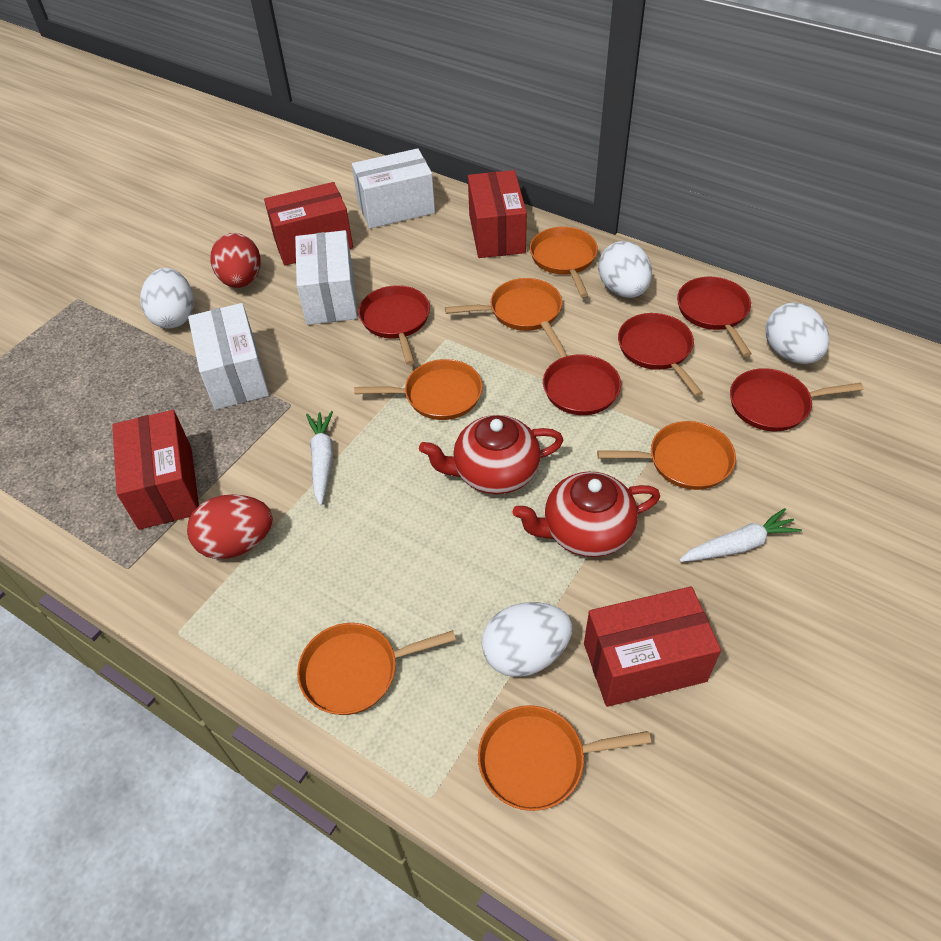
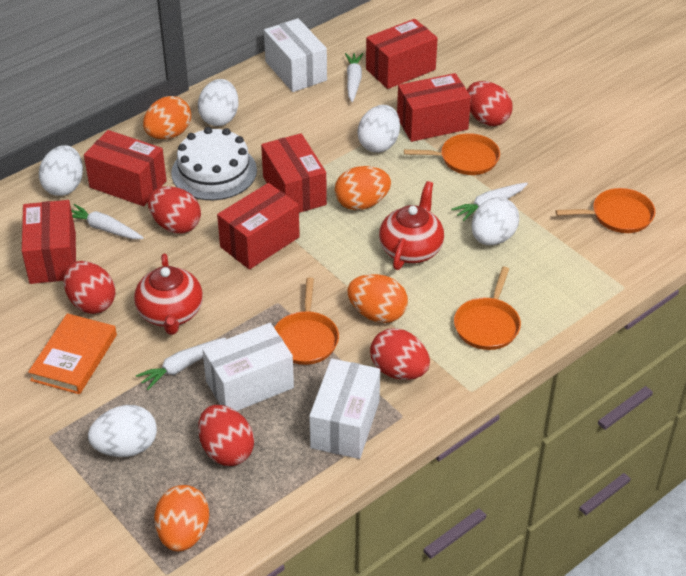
orange book: 0 -> 1
orange egg: 0 -> 4
orange pan: 6 -> 4
red box: 4 -> 6
red egg: 2 -> 5
red pan: 5 -> 0
white cake: 0 -> 1
white carrot: 2 -> 4
white egg: 4 -> 5

